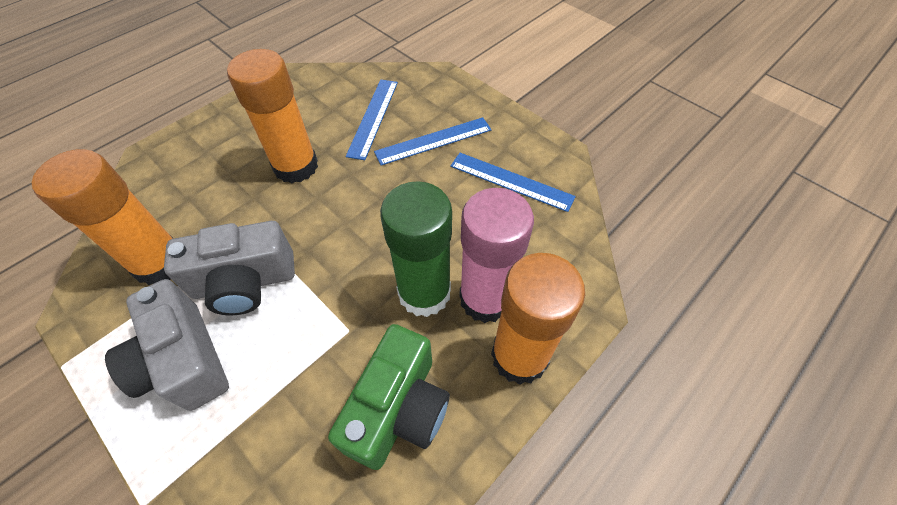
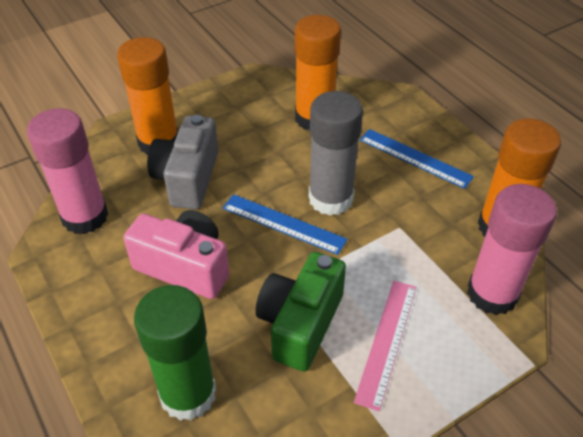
blue ruler: 3 -> 2
grey camera: 2 -> 1
grey glue stick: 0 -> 1
pink camera: 0 -> 1
pink glue stick: 1 -> 2
pink ruler: 0 -> 1

